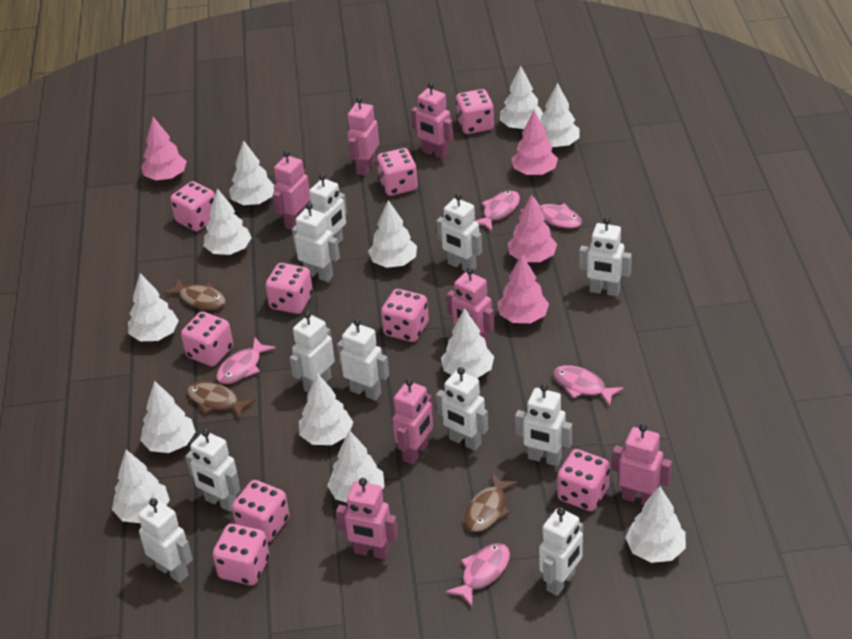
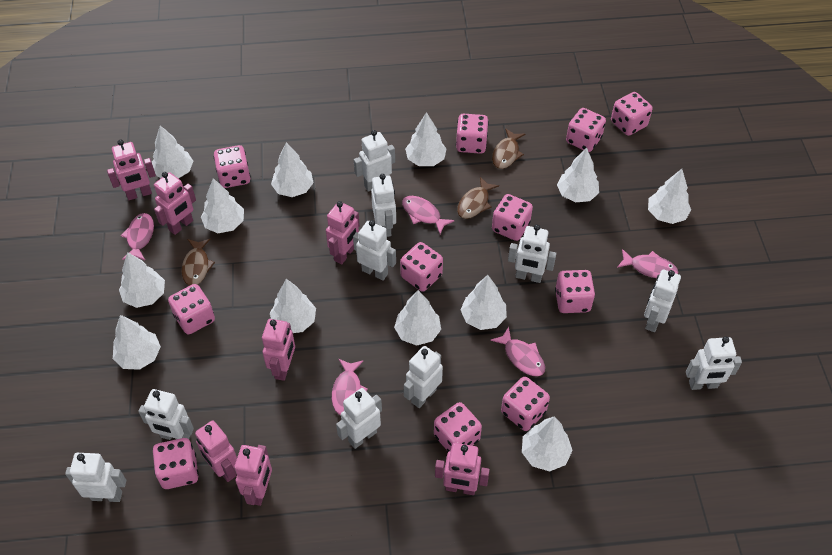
pink dice: 9 -> 11
pink tree: 4 -> 0
white robot: 11 -> 10

